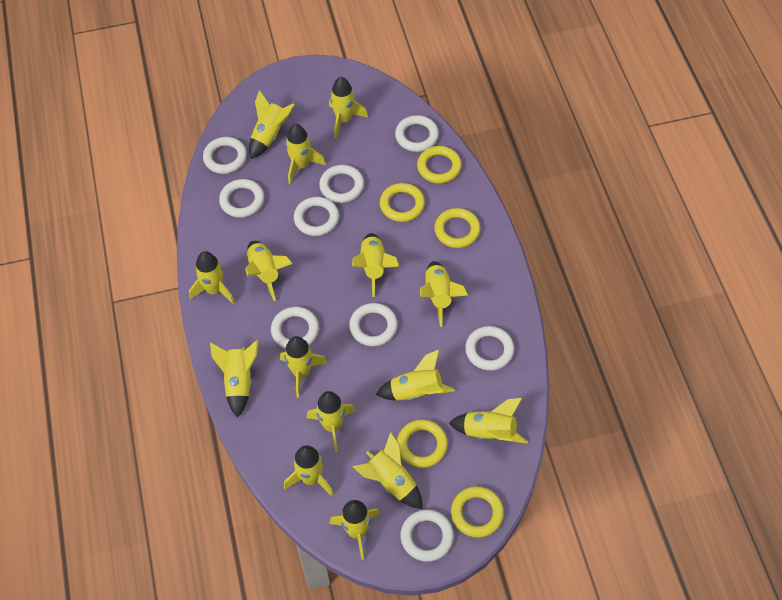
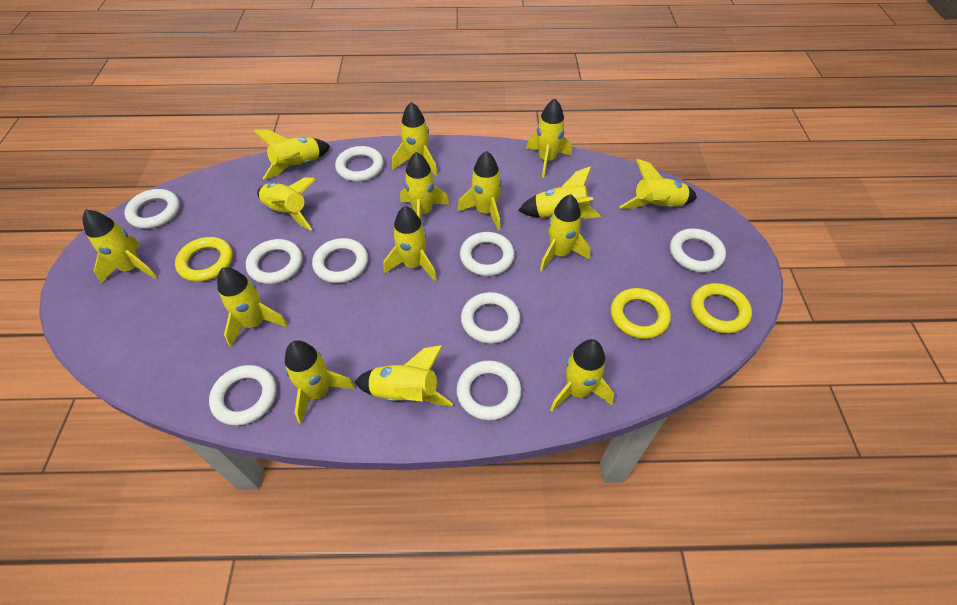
yellow ring: 5 -> 3

